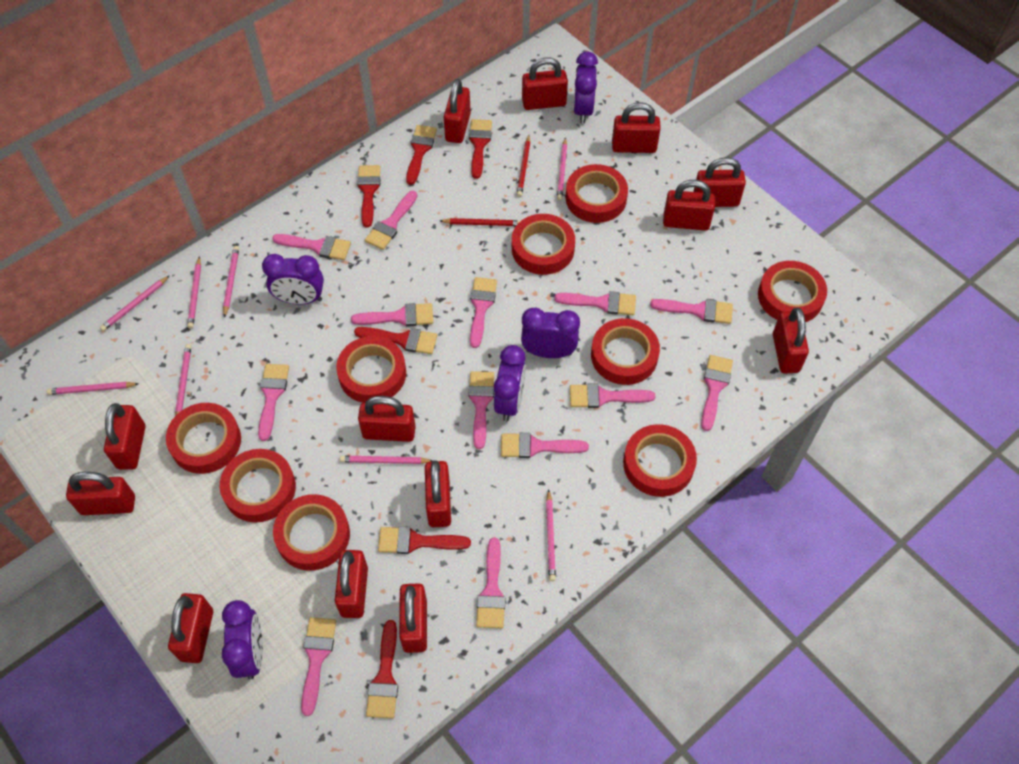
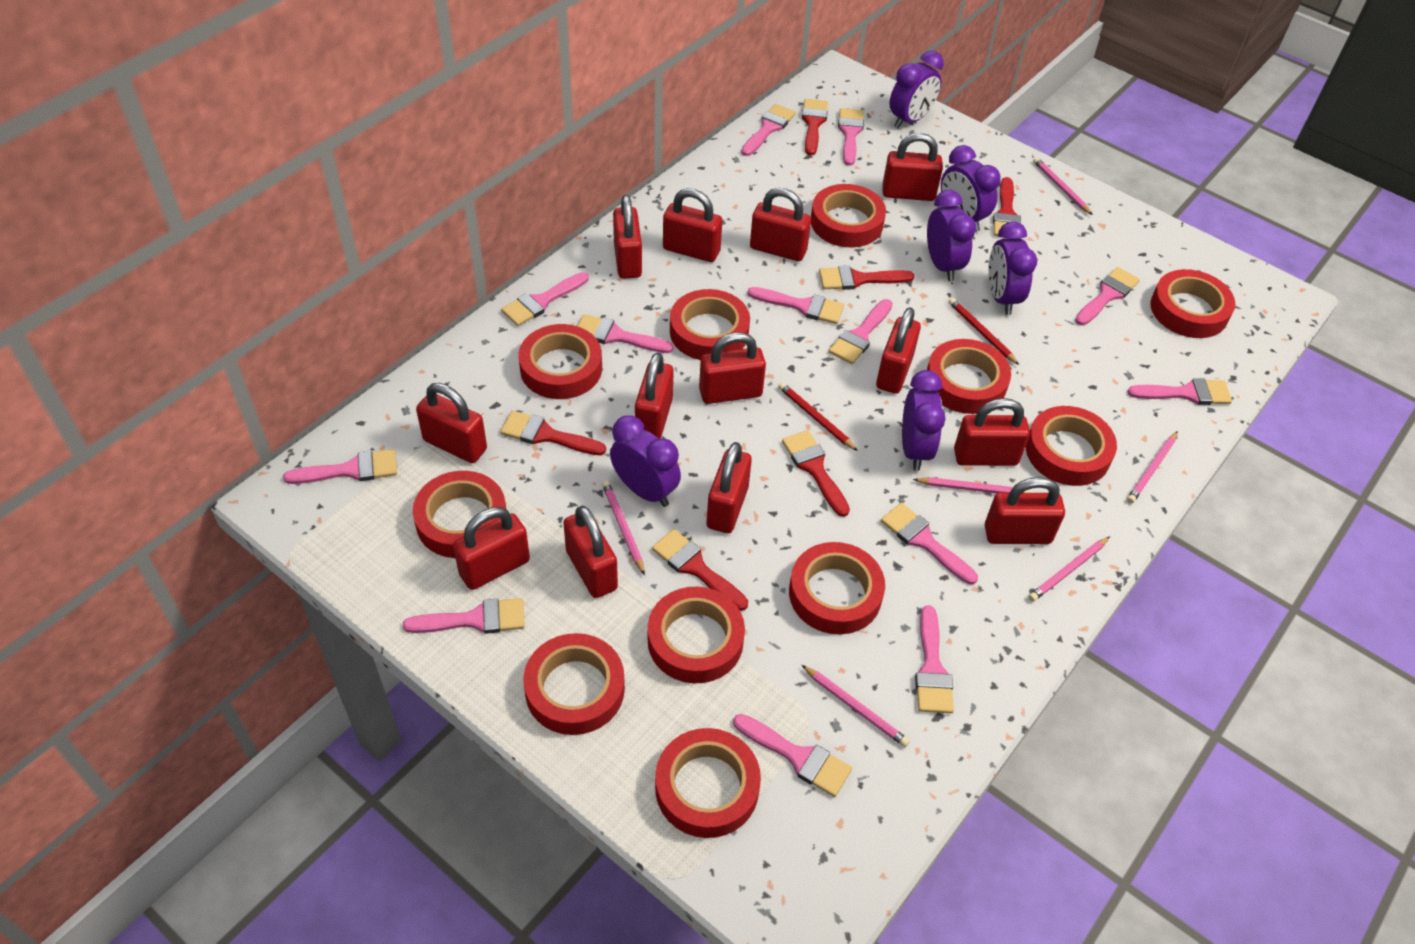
pink pencil: 8 -> 6
purple clock: 5 -> 6
red tape: 9 -> 11

